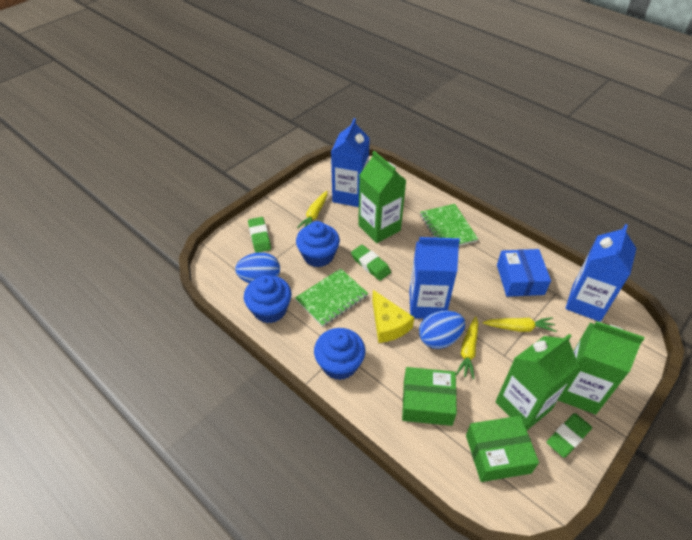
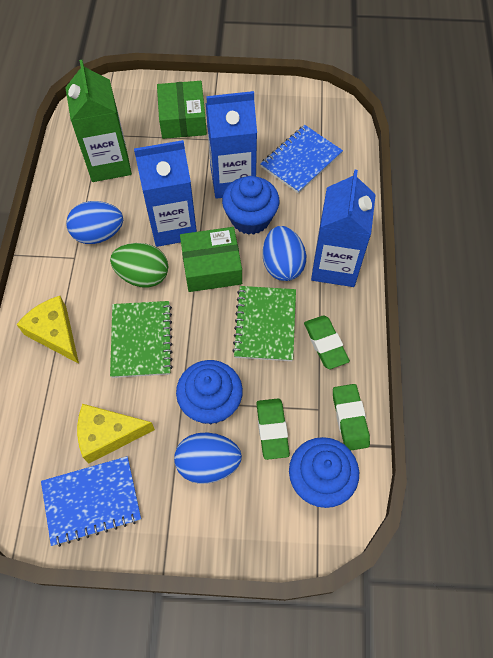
blue box: 1 -> 0
blue egg: 2 -> 3
blue notebook: 0 -> 2
green carton: 3 -> 1
green egg: 0 -> 1
yellow carrot: 3 -> 0
yellow cheese: 1 -> 2

